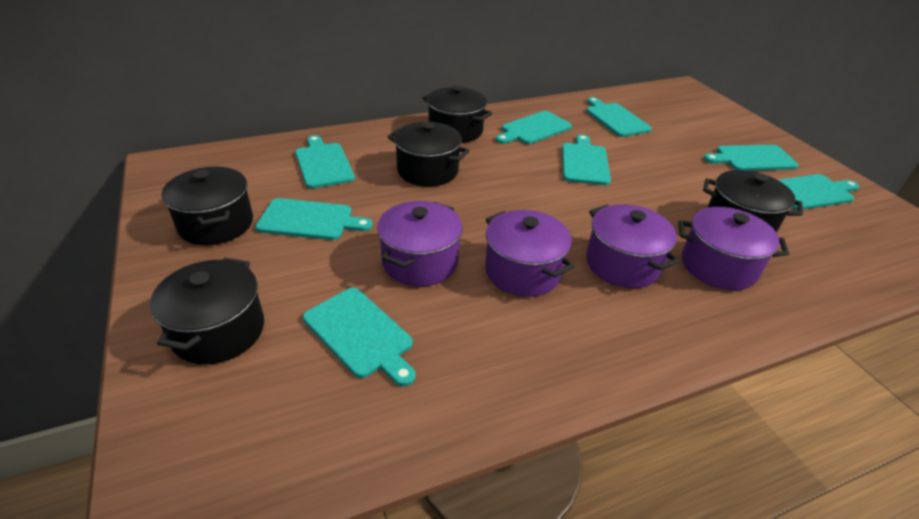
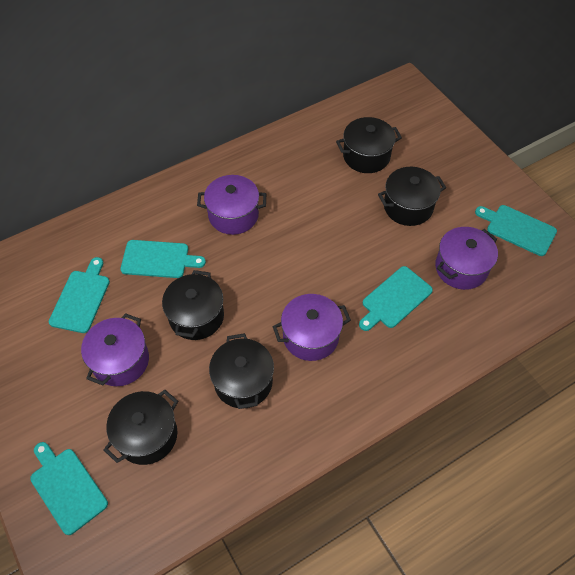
turquoise cutting board: 8 -> 5

